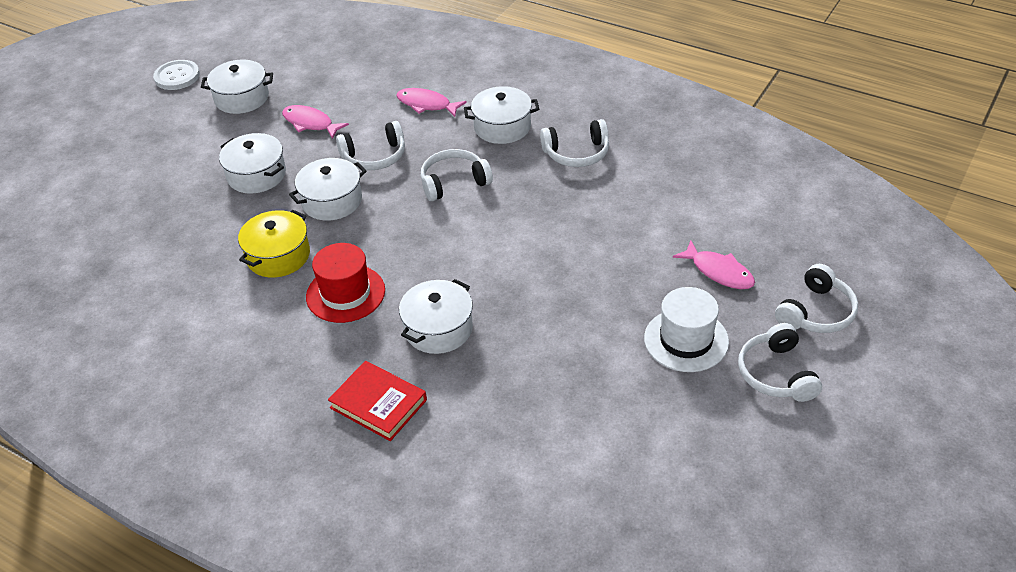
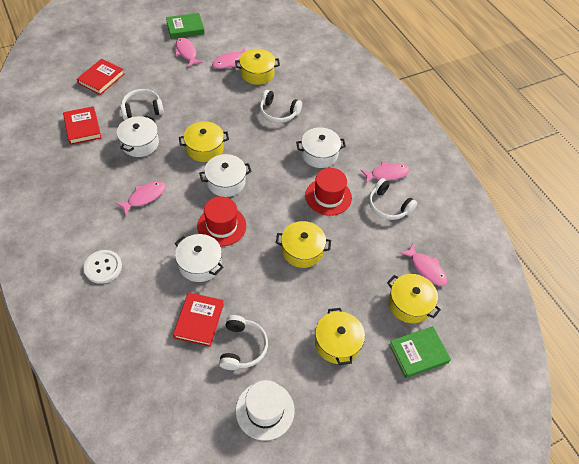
green book: 0 -> 2
pink fish: 3 -> 5
red book: 1 -> 3
red hat: 1 -> 2
white headphones: 5 -> 4
white pot: 5 -> 4
yellow pot: 1 -> 5

